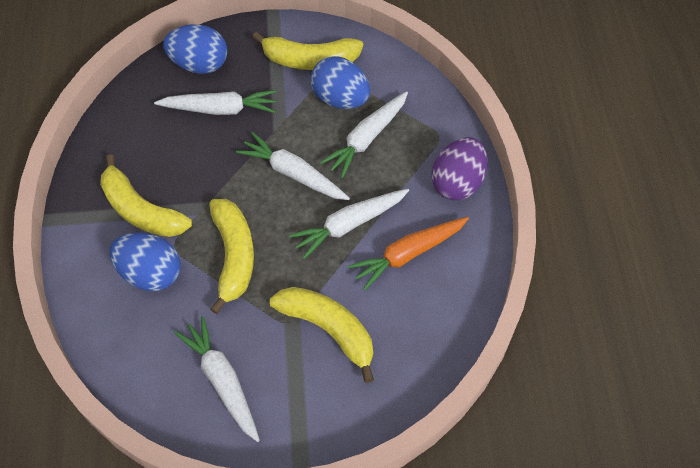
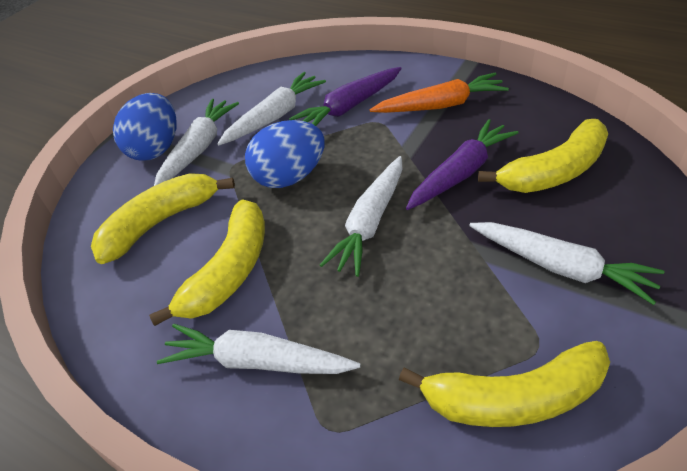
blue egg: 3 -> 2
purple carrot: 0 -> 2
purple egg: 1 -> 0

